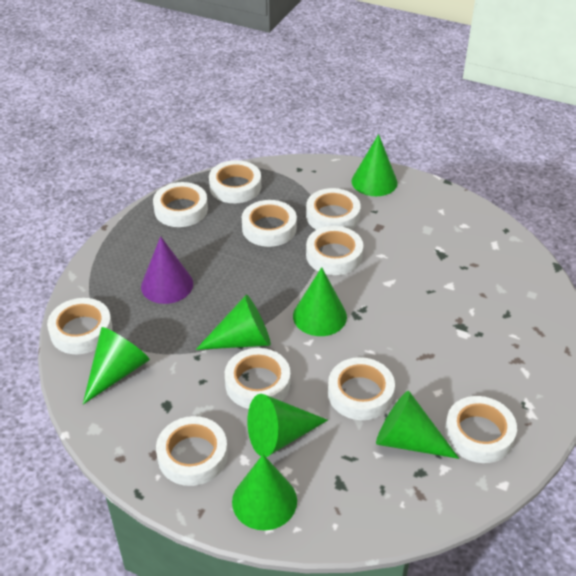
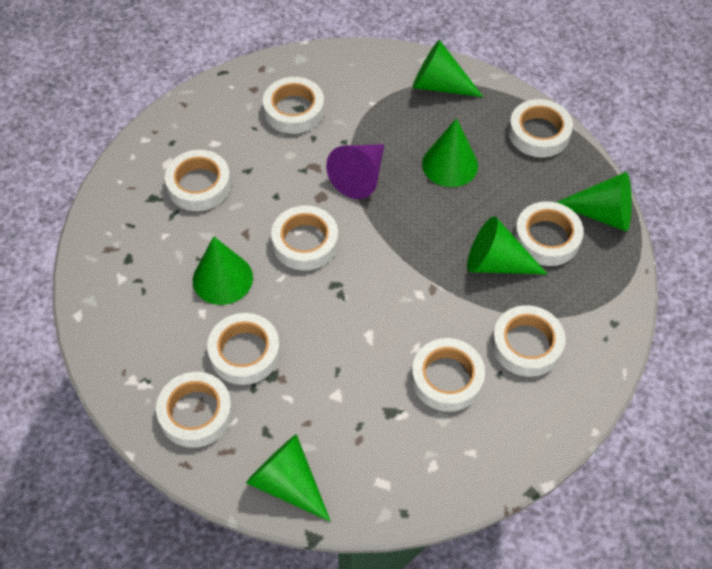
green cone: 7 -> 6
white tape: 10 -> 9

